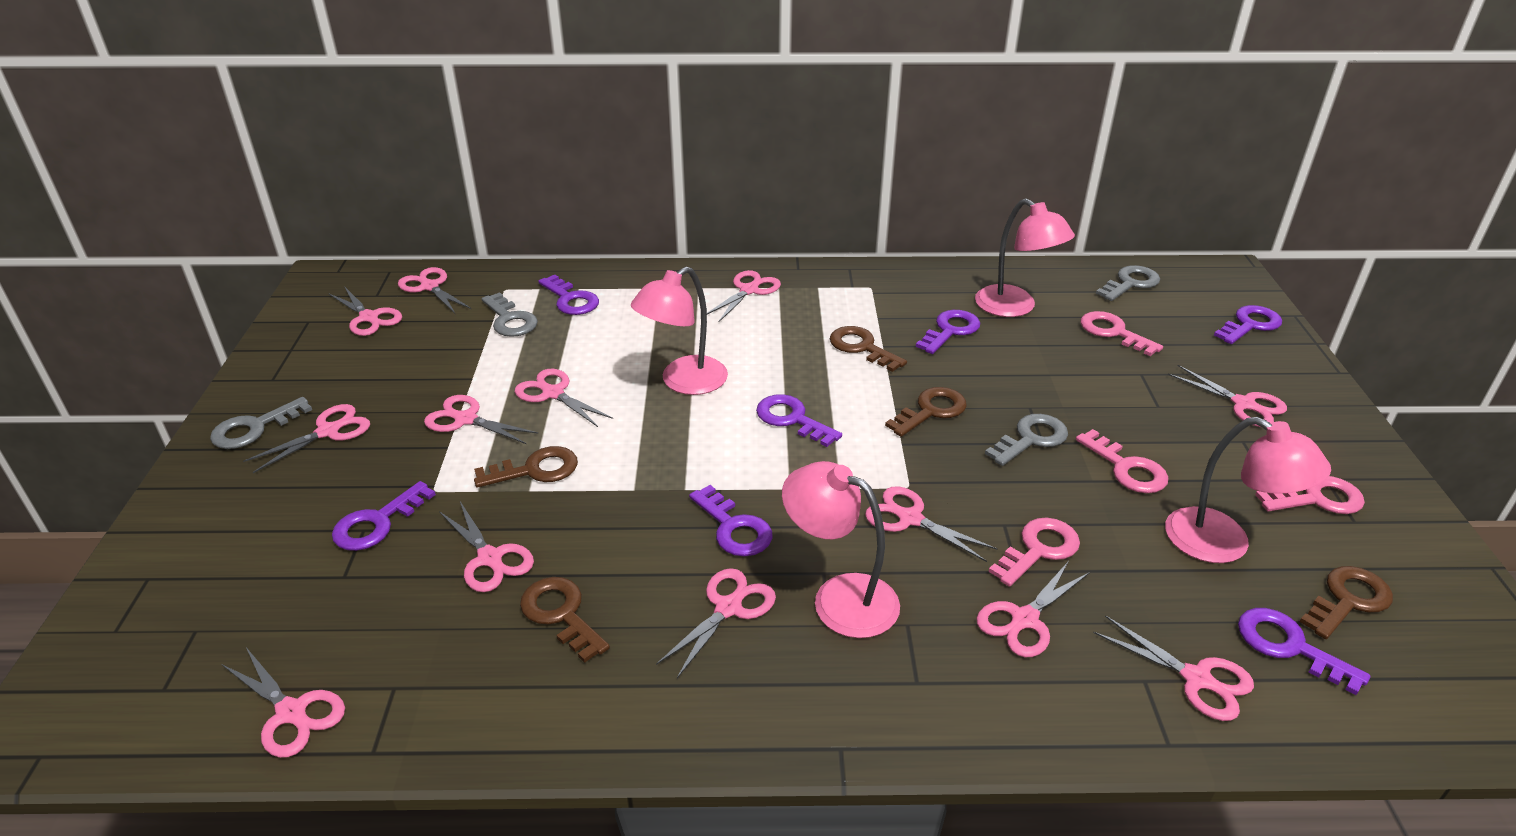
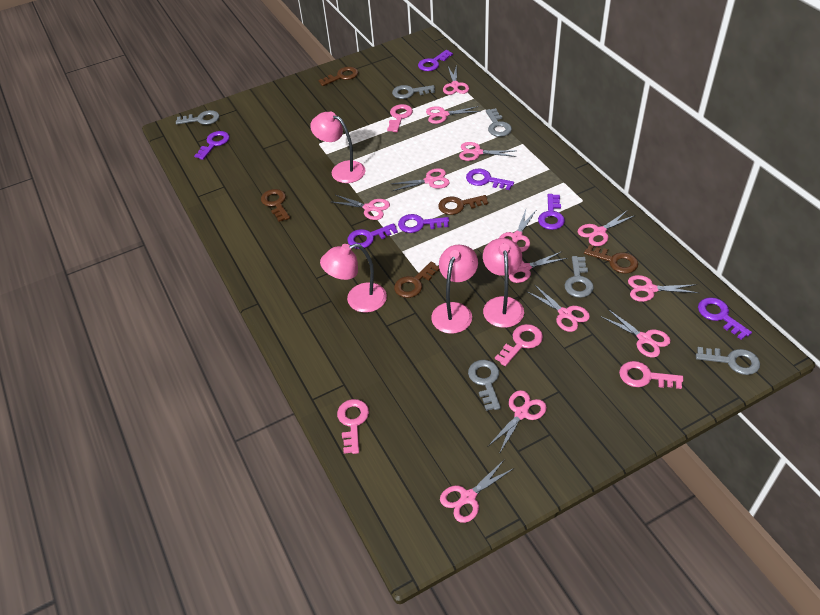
grey key: 4 -> 6

